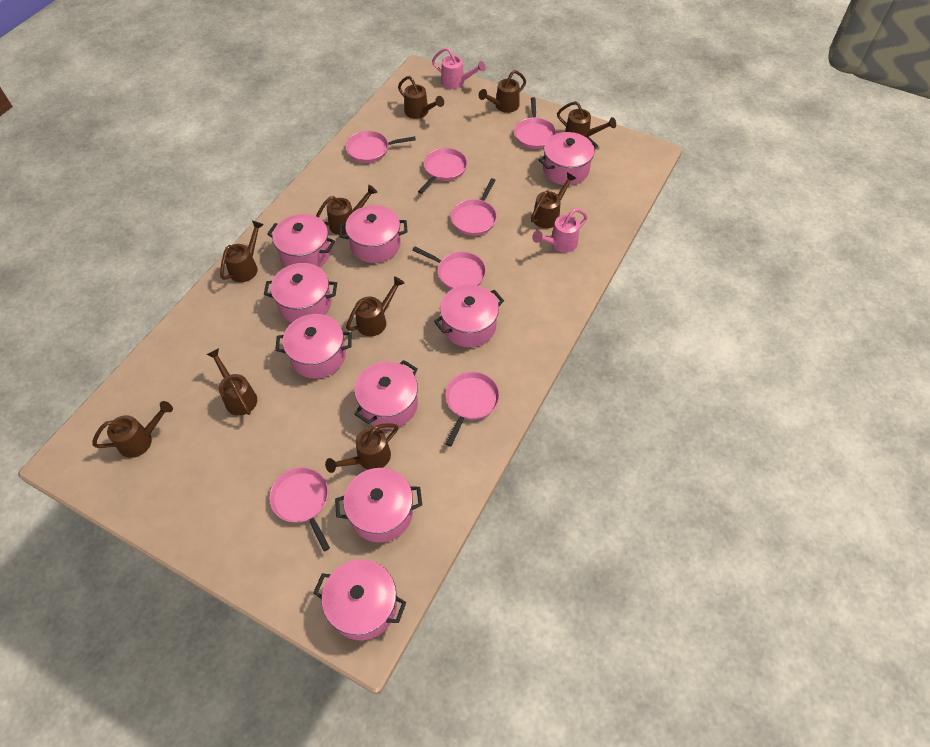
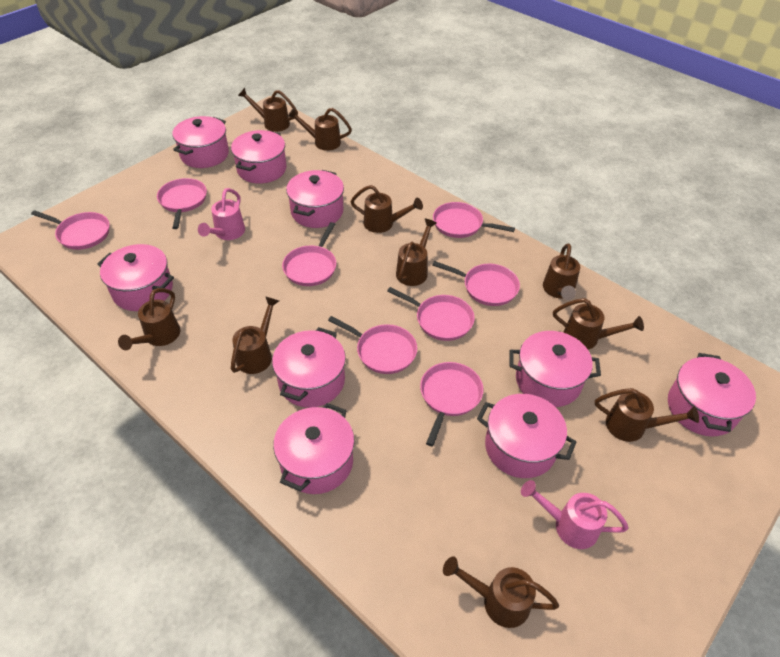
pink pan: 7 -> 8

